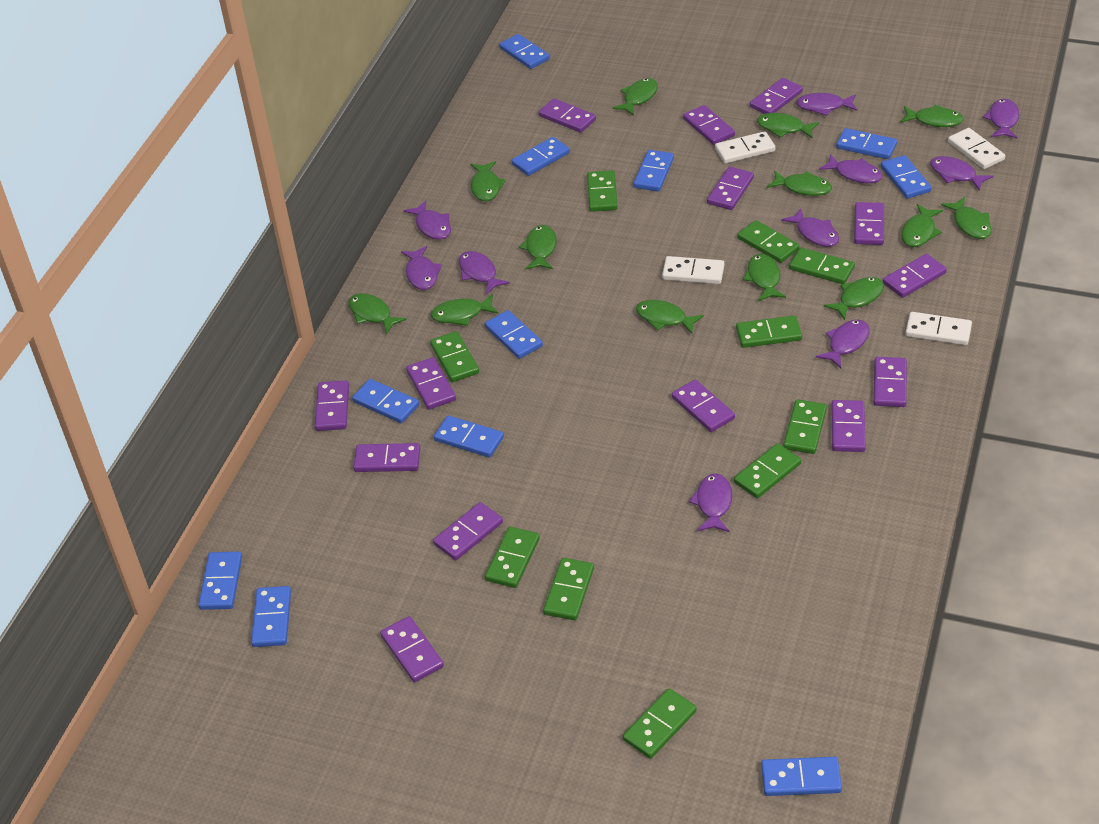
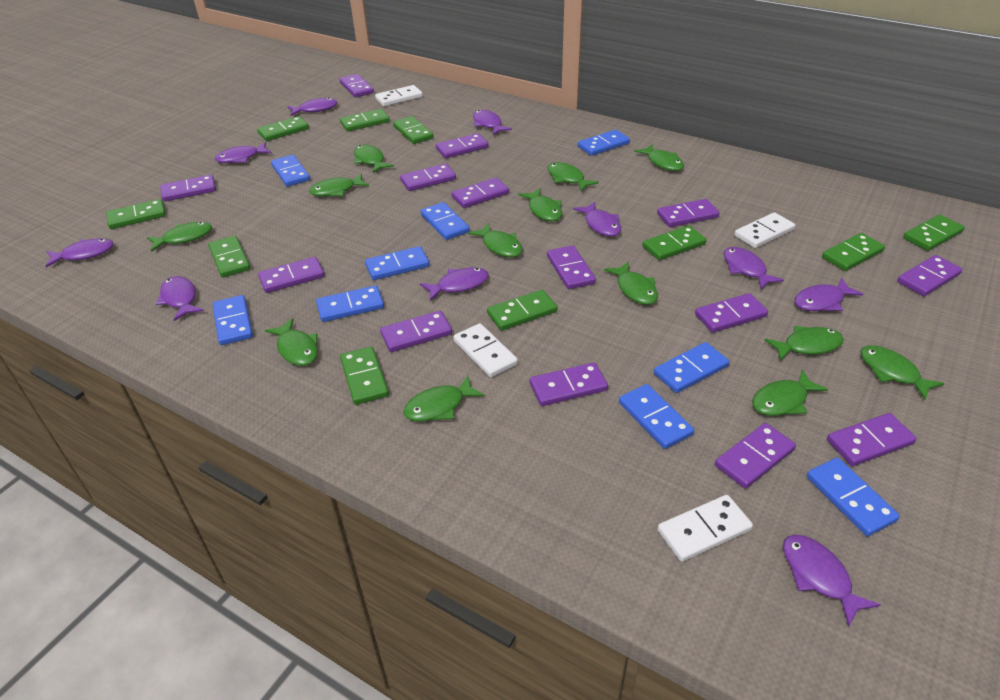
blue domino: 11 -> 9

